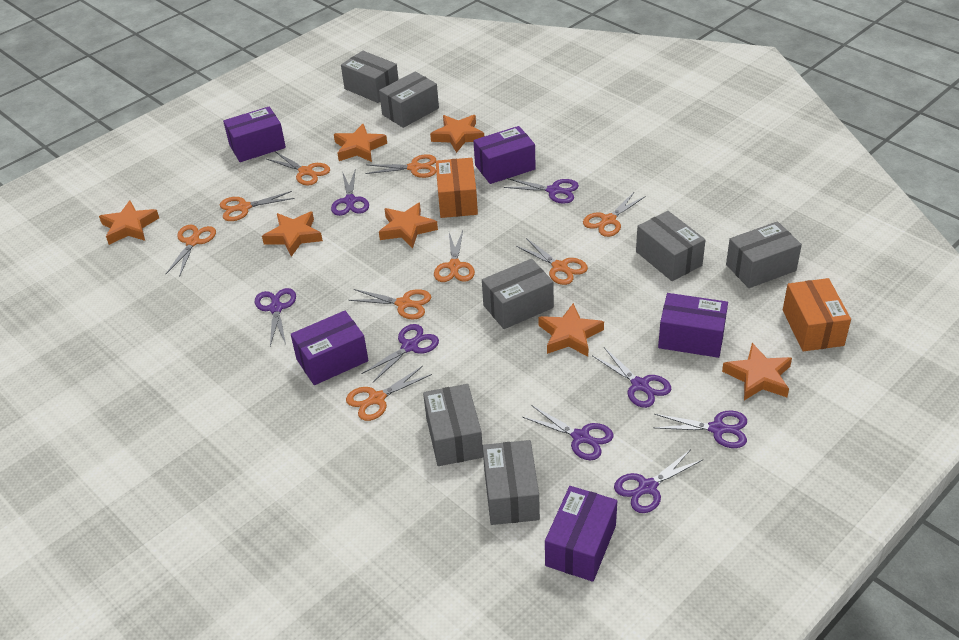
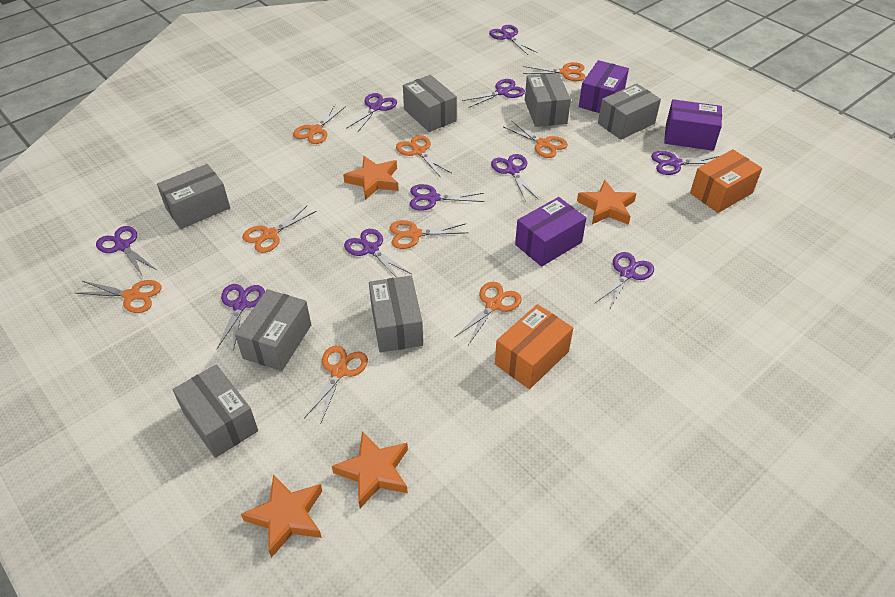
orange star: 7 -> 4
purple box: 5 -> 3
purple scissors: 8 -> 10

